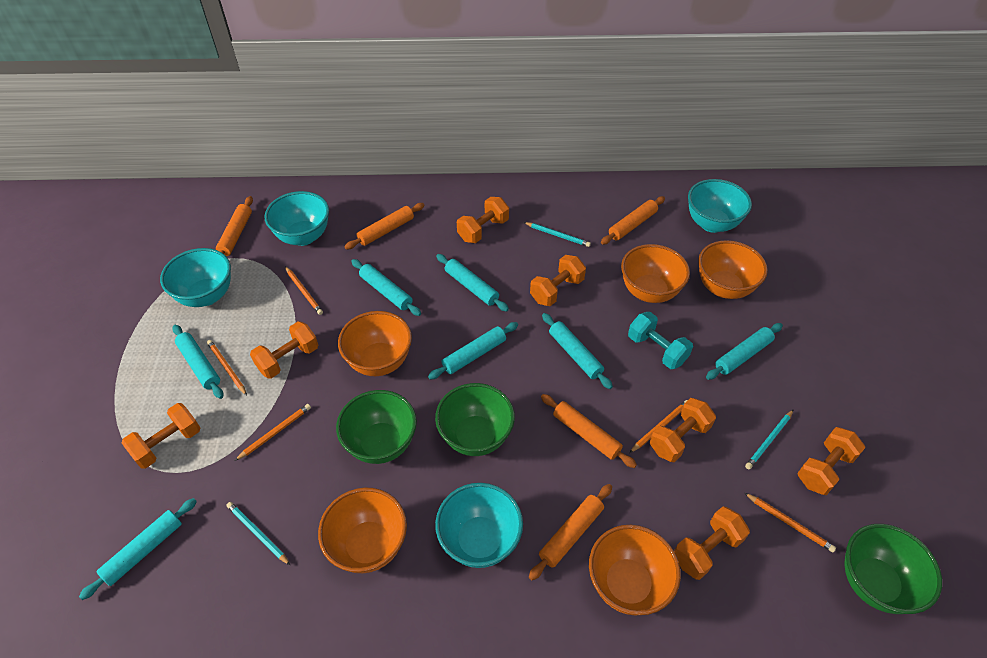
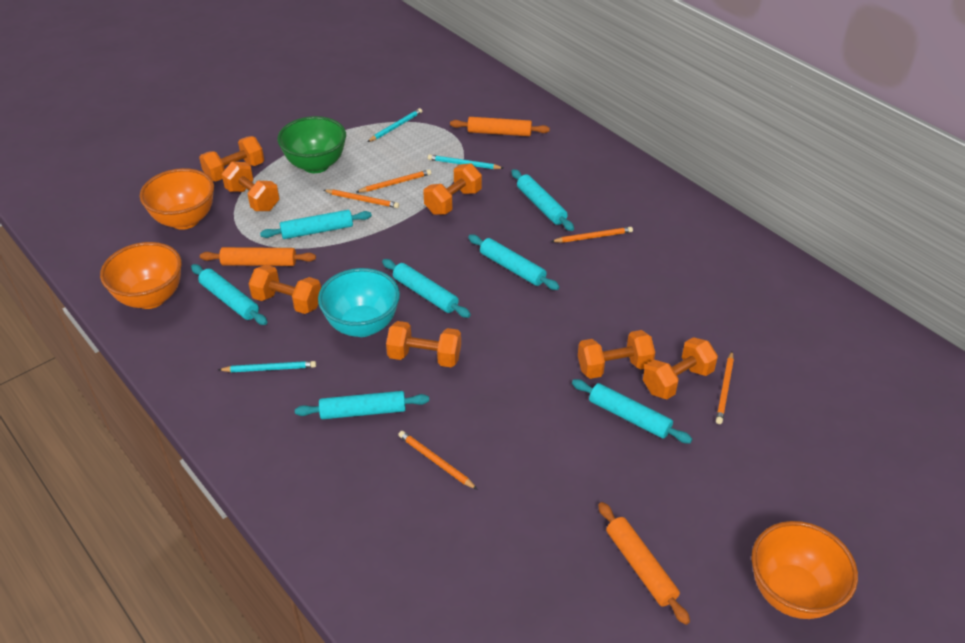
green bowl: 3 -> 1
orange bowl: 5 -> 3
orange rolling pin: 5 -> 3
turquoise bowl: 4 -> 1
turquoise dumbbell: 1 -> 0

